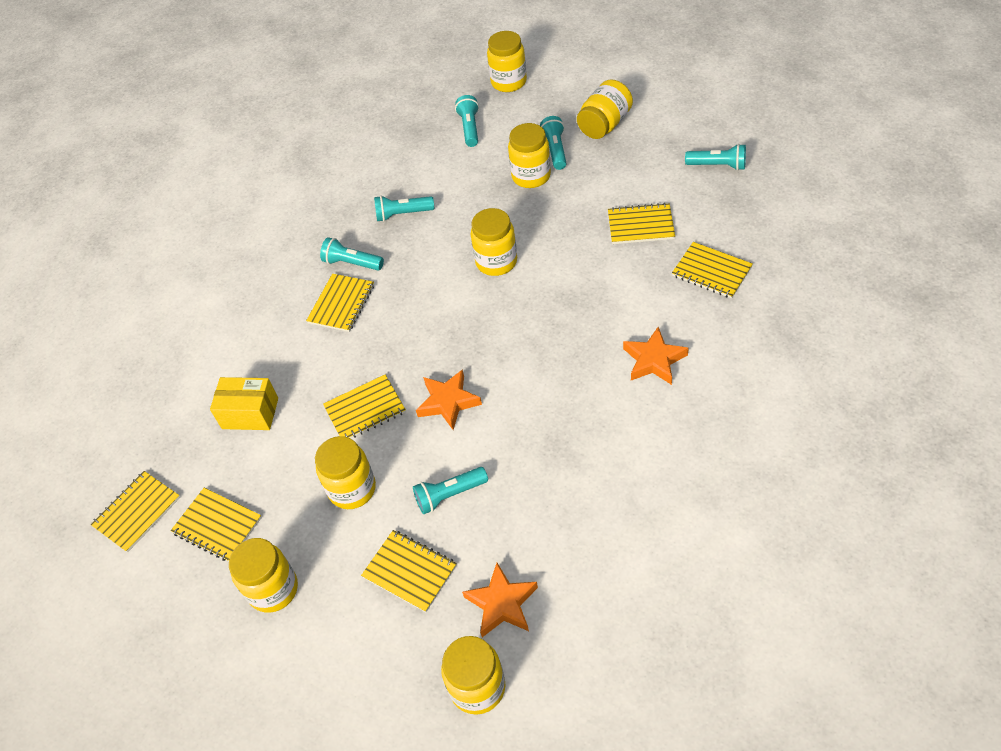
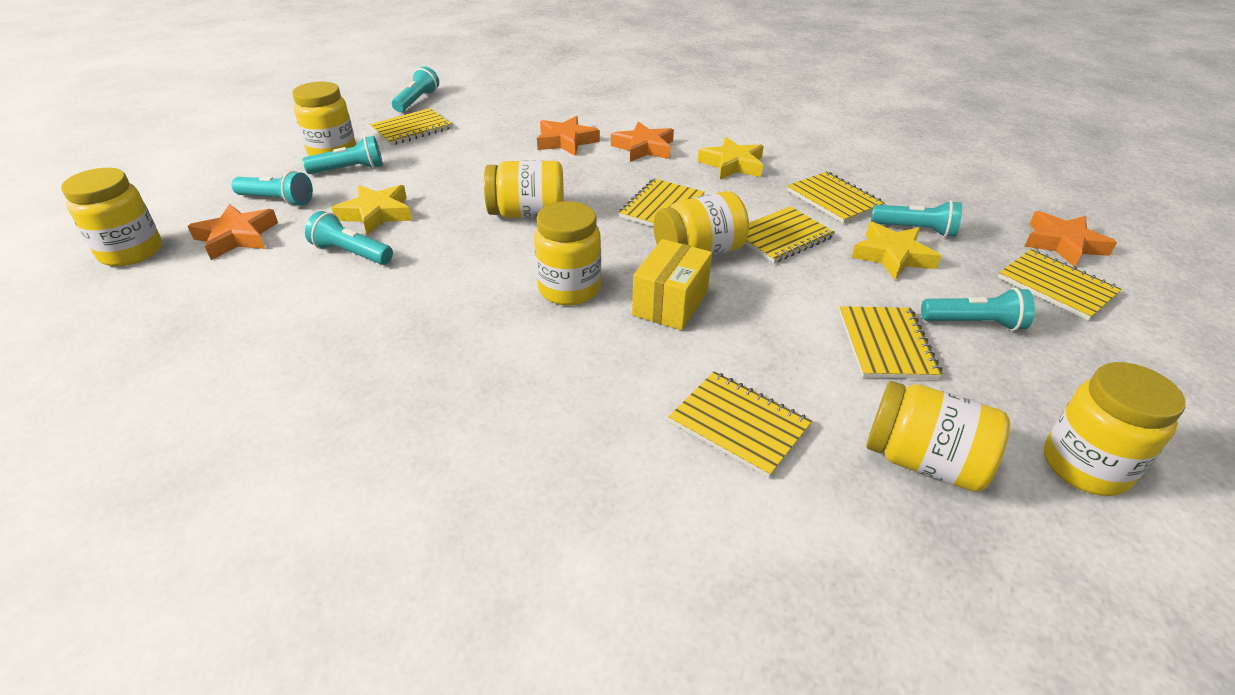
orange star: 3 -> 4
yellow star: 0 -> 3

